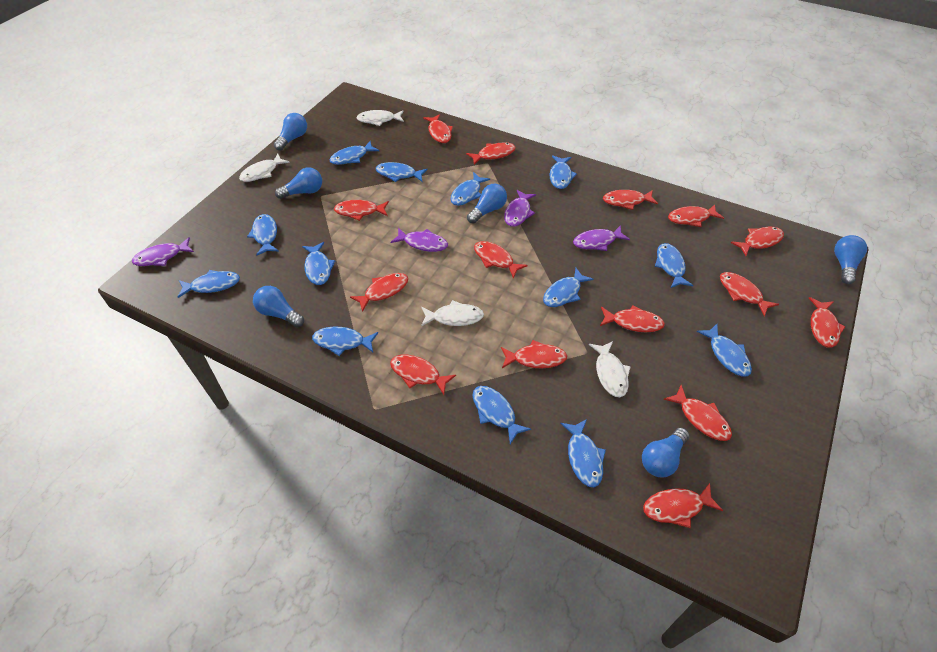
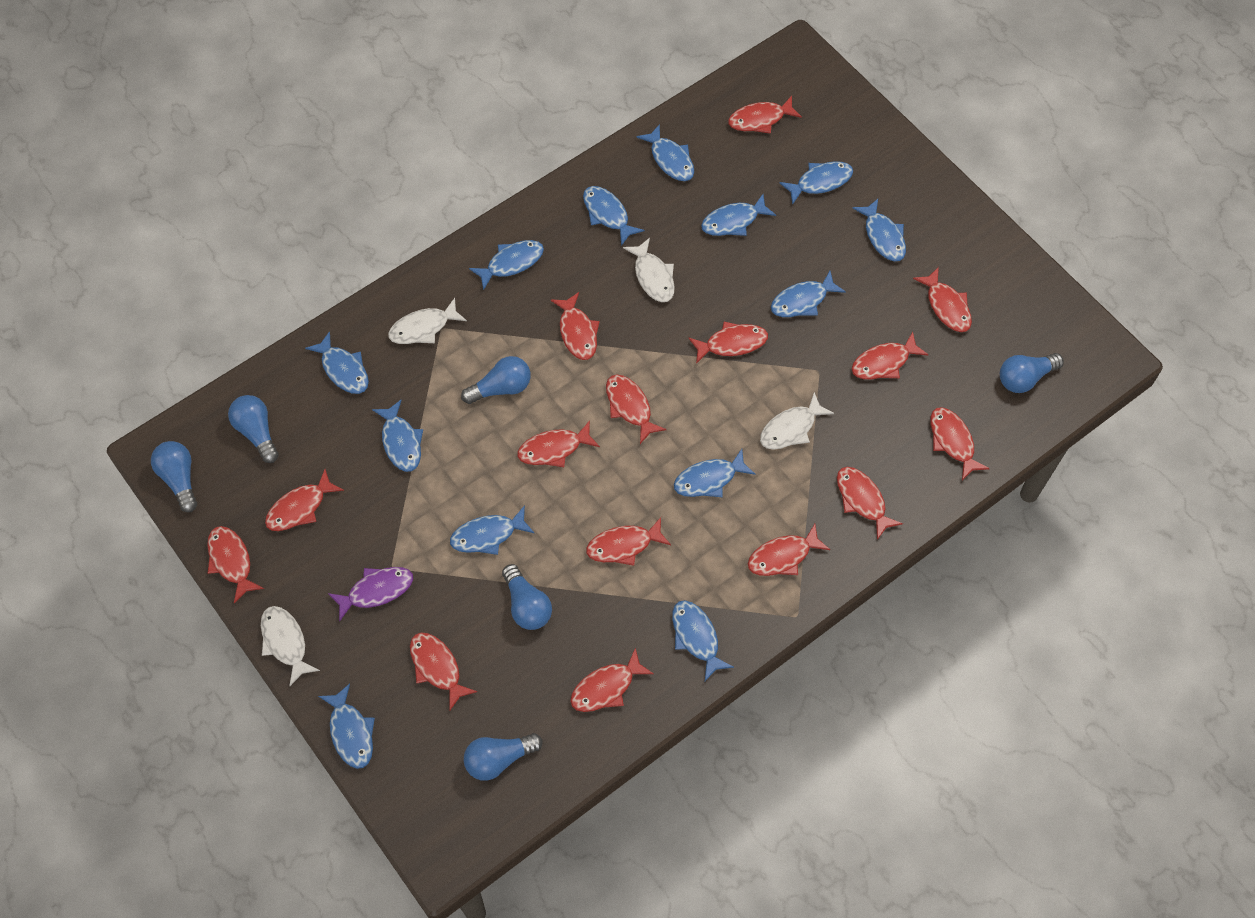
purple fish: 4 -> 1

